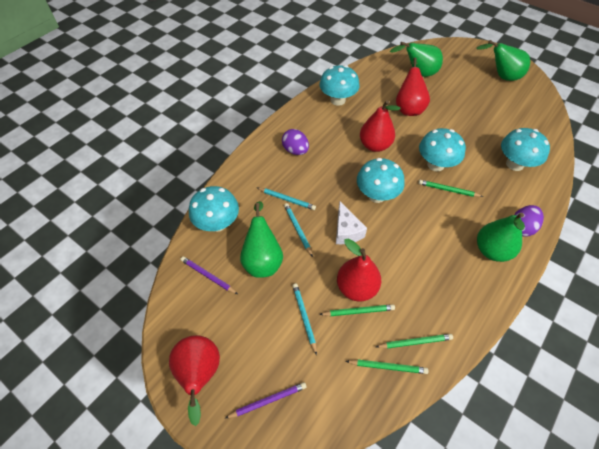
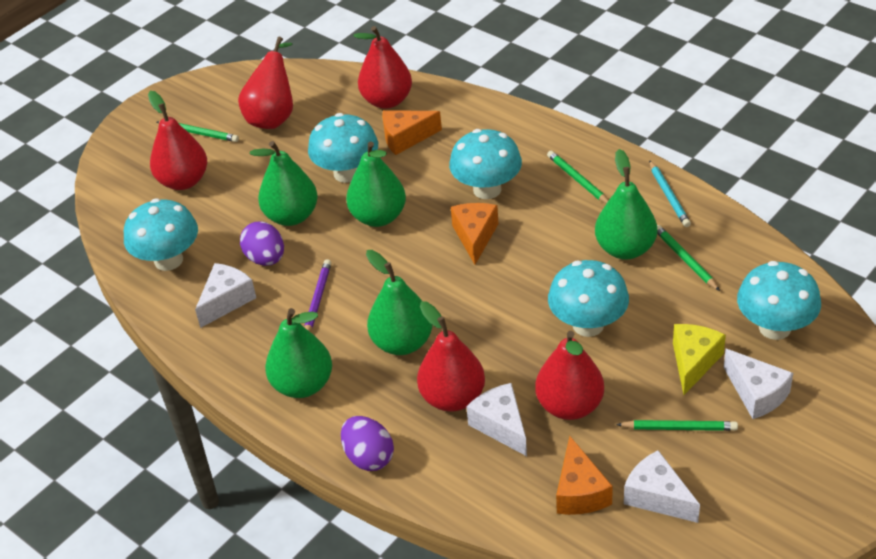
green pear: 4 -> 5
orange cheese: 0 -> 3
purple pencil: 2 -> 1
red pear: 4 -> 5
turquoise pencil: 3 -> 1
white cheese: 1 -> 4
yellow cheese: 0 -> 1

